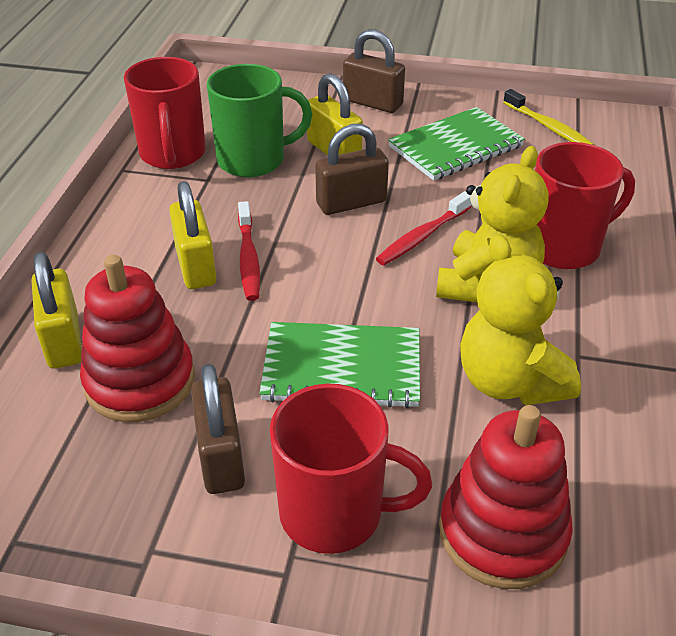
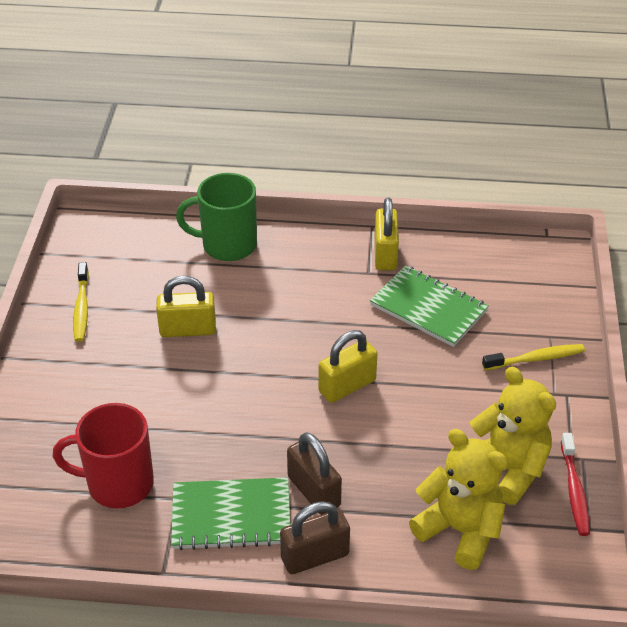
brown padlock: 3 -> 2
red mug: 3 -> 1
red stacking toy: 2 -> 0
red toothbrush: 2 -> 1
yellow toothbrush: 1 -> 2

